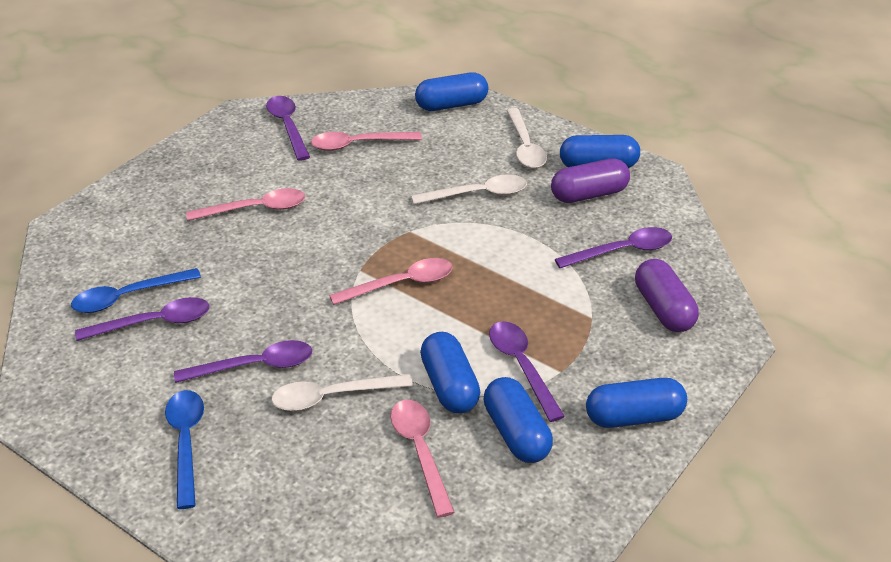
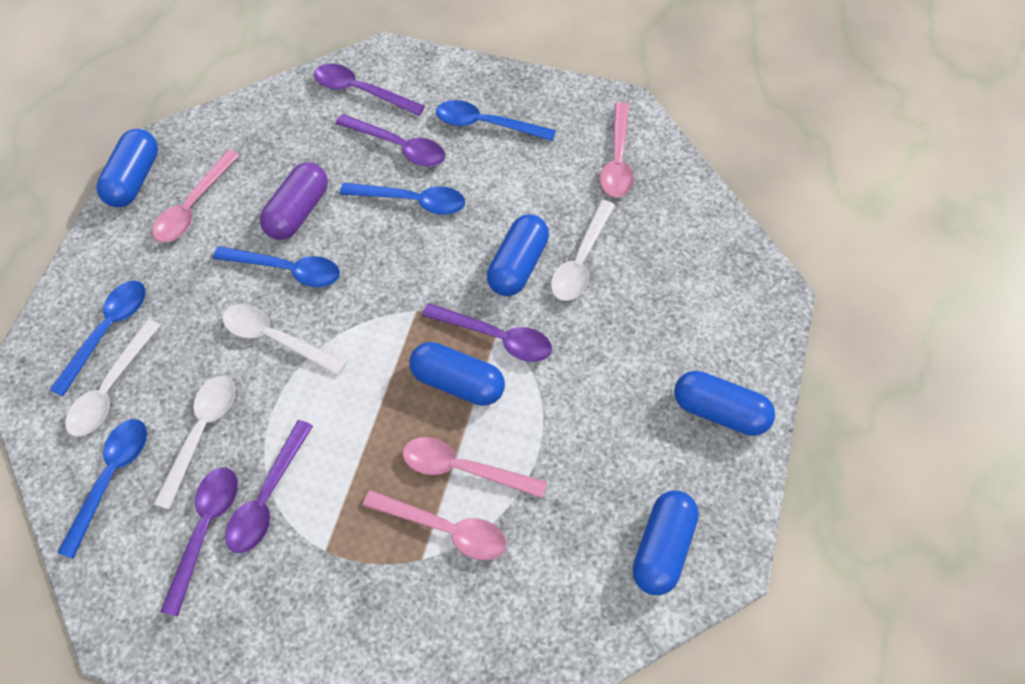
blue spoon: 2 -> 5
purple capsule: 2 -> 1
white spoon: 3 -> 4

